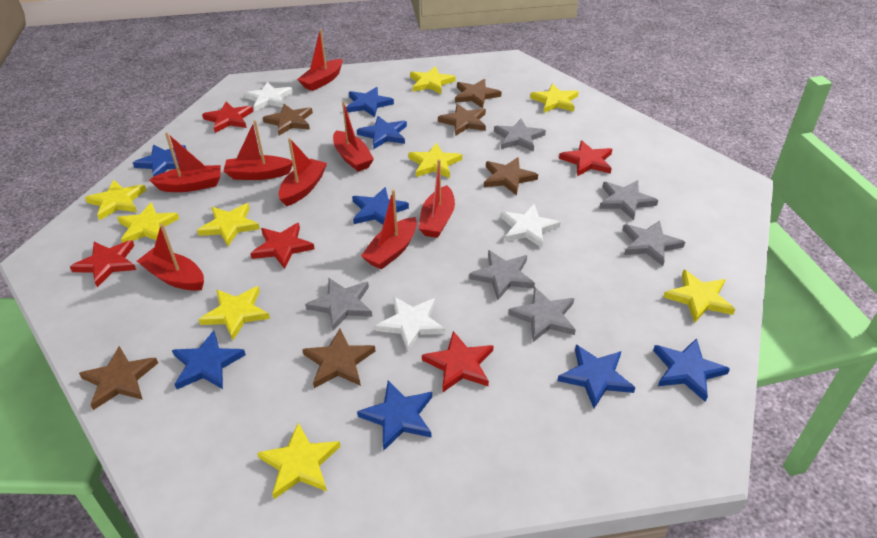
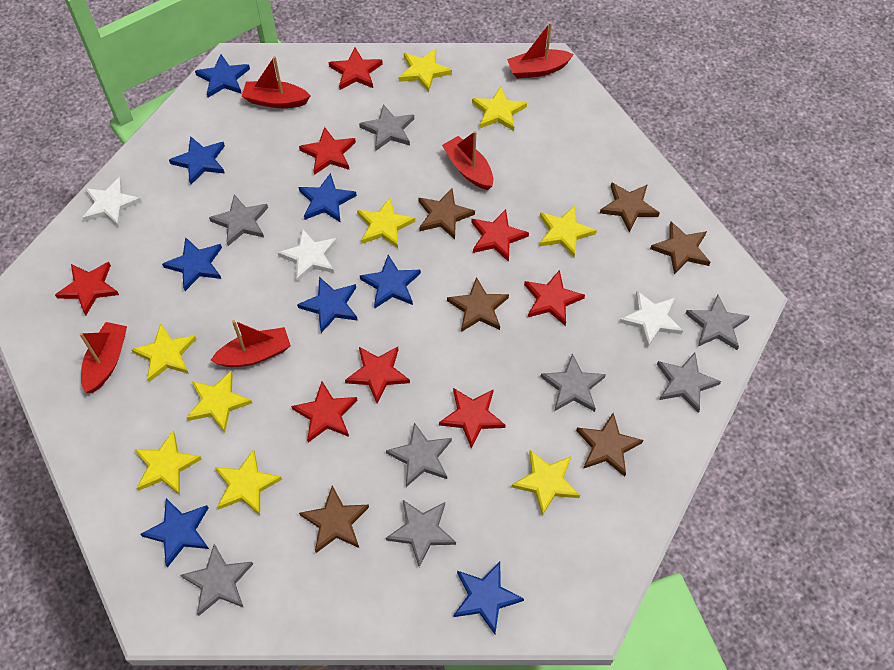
grey star: 6 -> 8
red boat: 8 -> 5
red star: 5 -> 8

